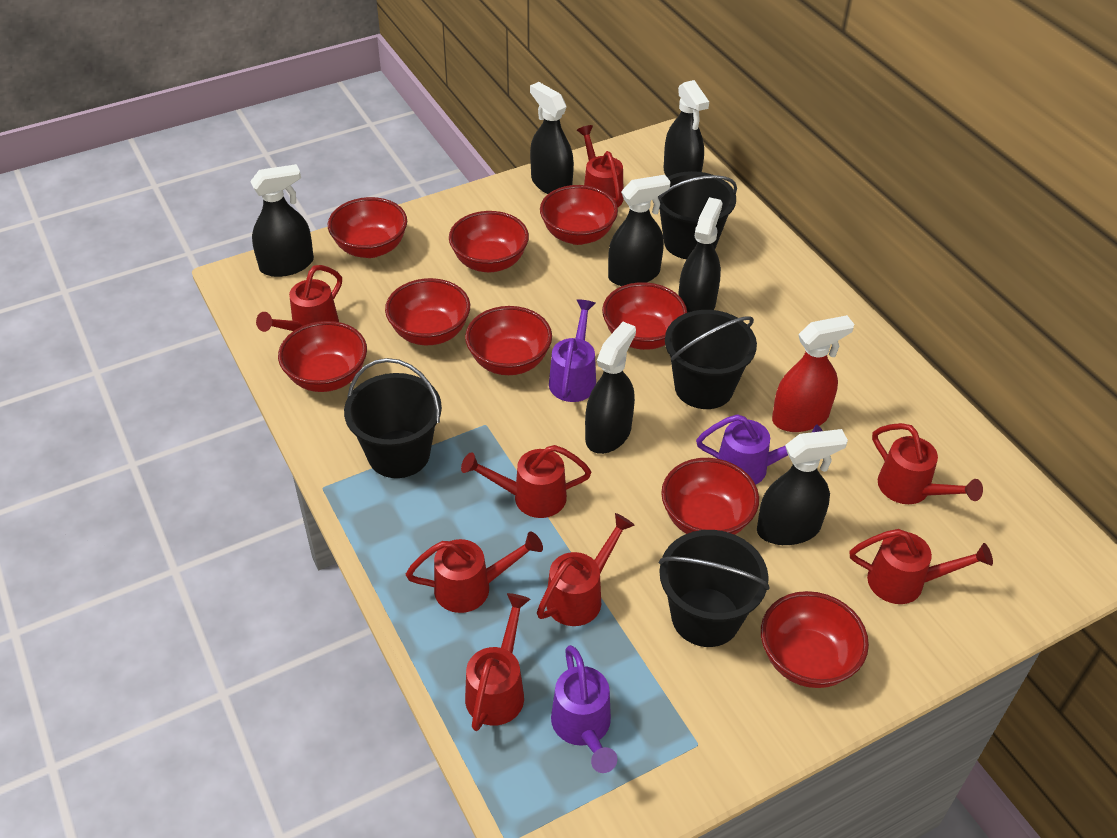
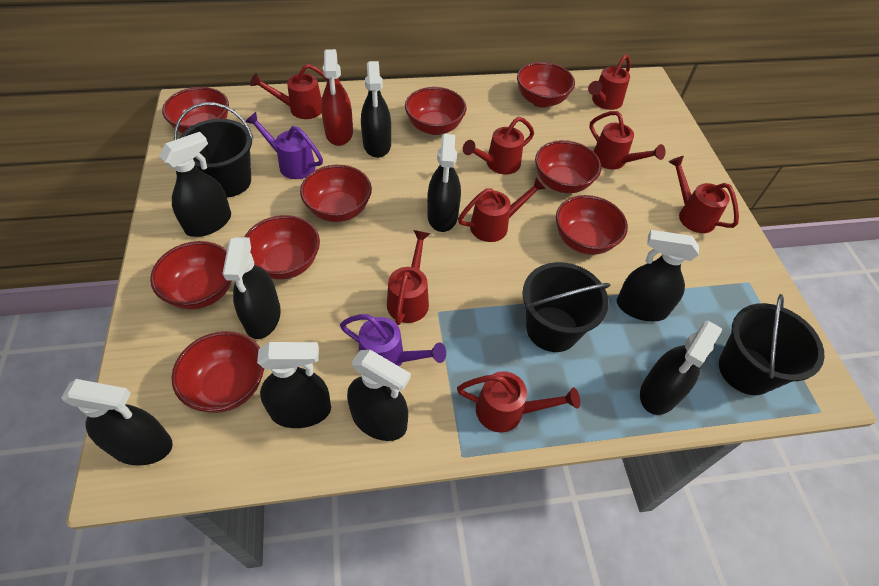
black bucket: 4 -> 3
black spray bottle: 7 -> 9
purple watering can: 3 -> 2

